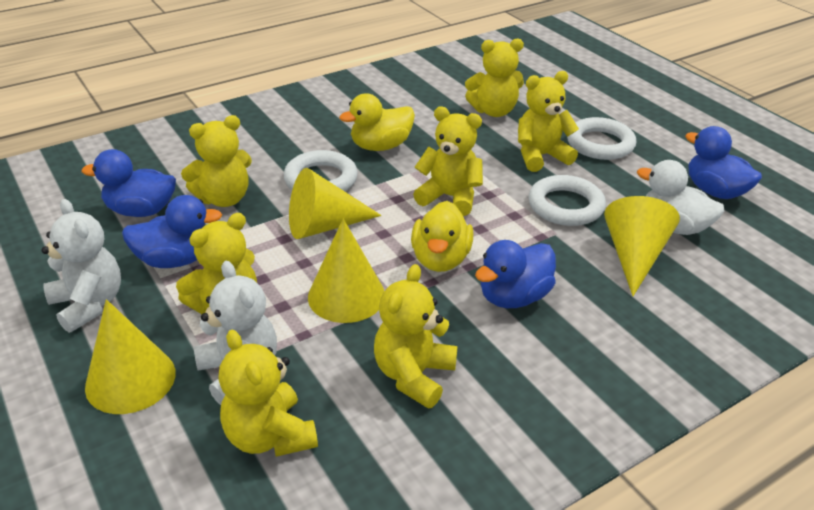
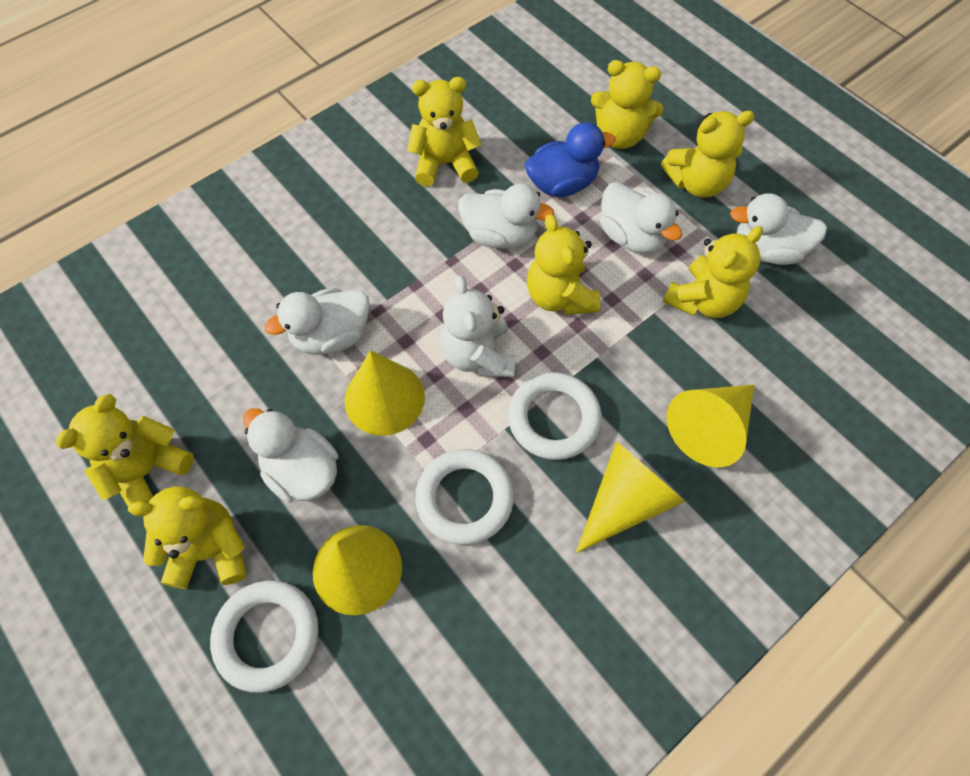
blue duck: 4 -> 1
white duck: 1 -> 5
white teddy bear: 2 -> 1
yellow duck: 2 -> 0

